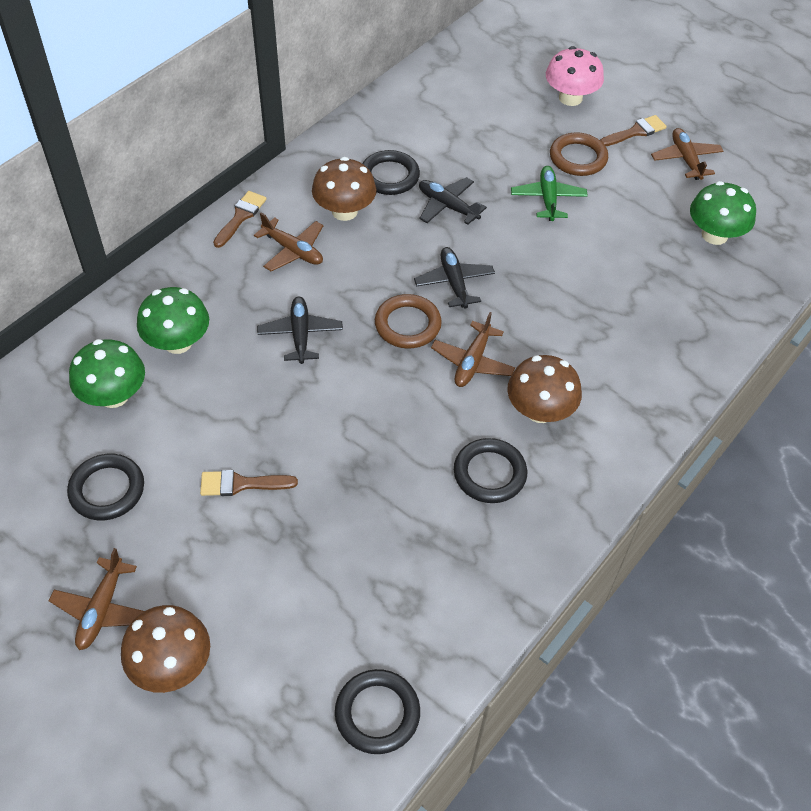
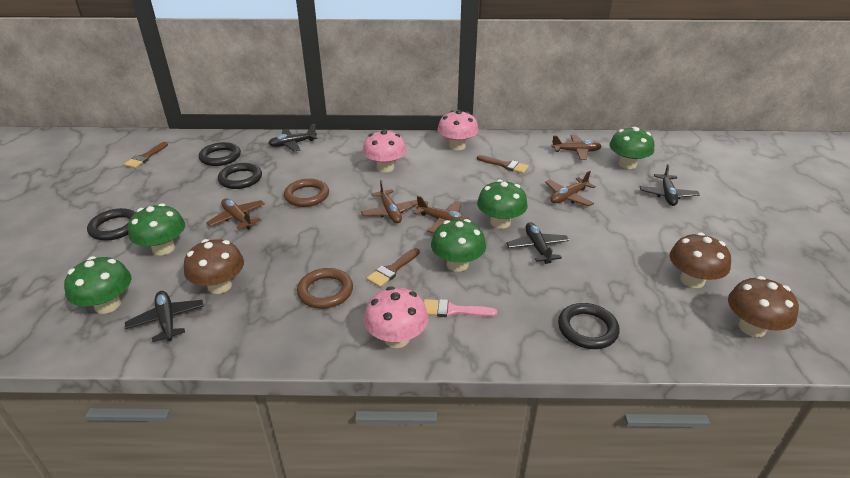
black plane: 3 -> 4
brown plane: 4 -> 5
green mushroom: 3 -> 5
green plane: 1 -> 0
pink brush: 0 -> 1
pink mushroom: 1 -> 3

